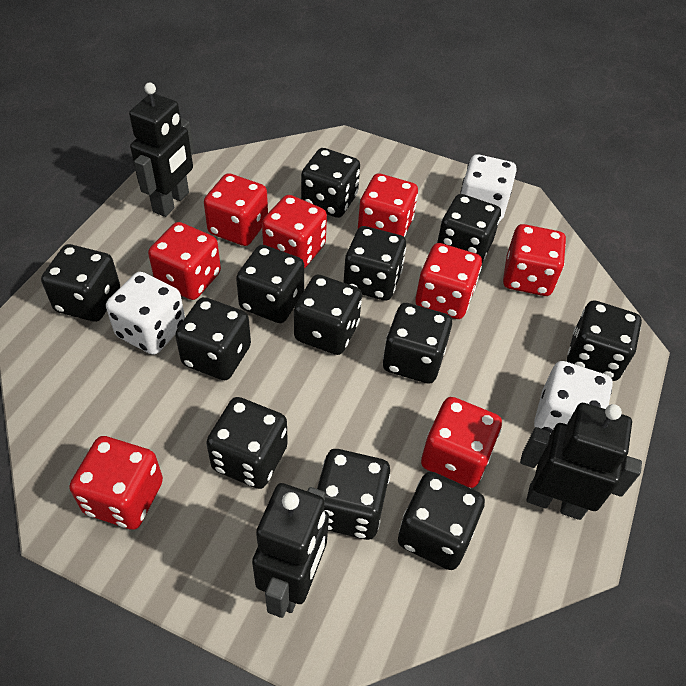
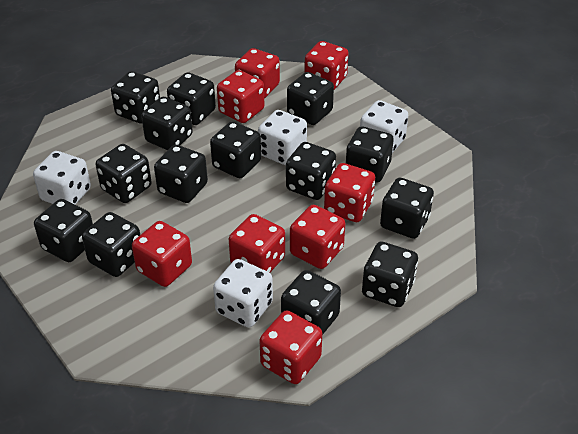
black dice: 12 -> 14
black robot: 3 -> 0
white dice: 3 -> 4

